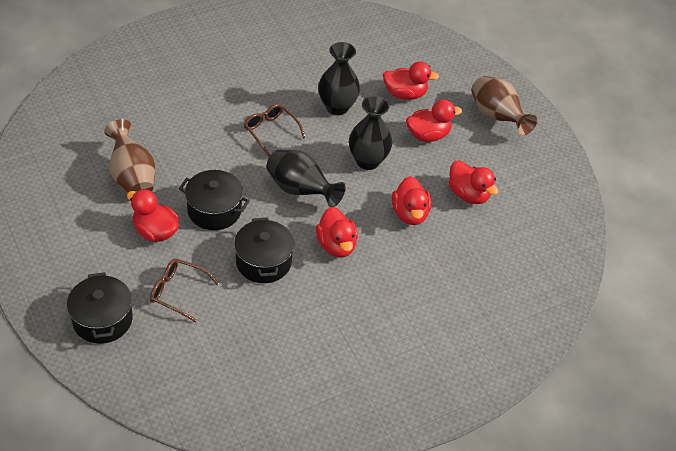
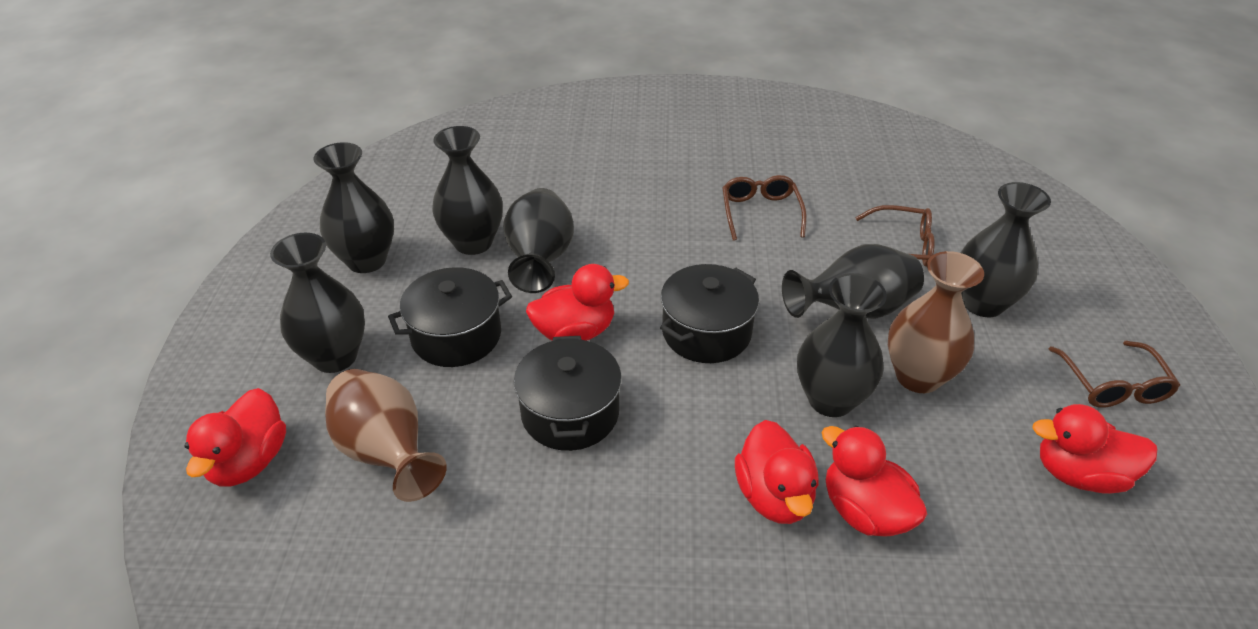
black vase: 3 -> 7
brown glasses: 2 -> 3
red duck: 6 -> 5

